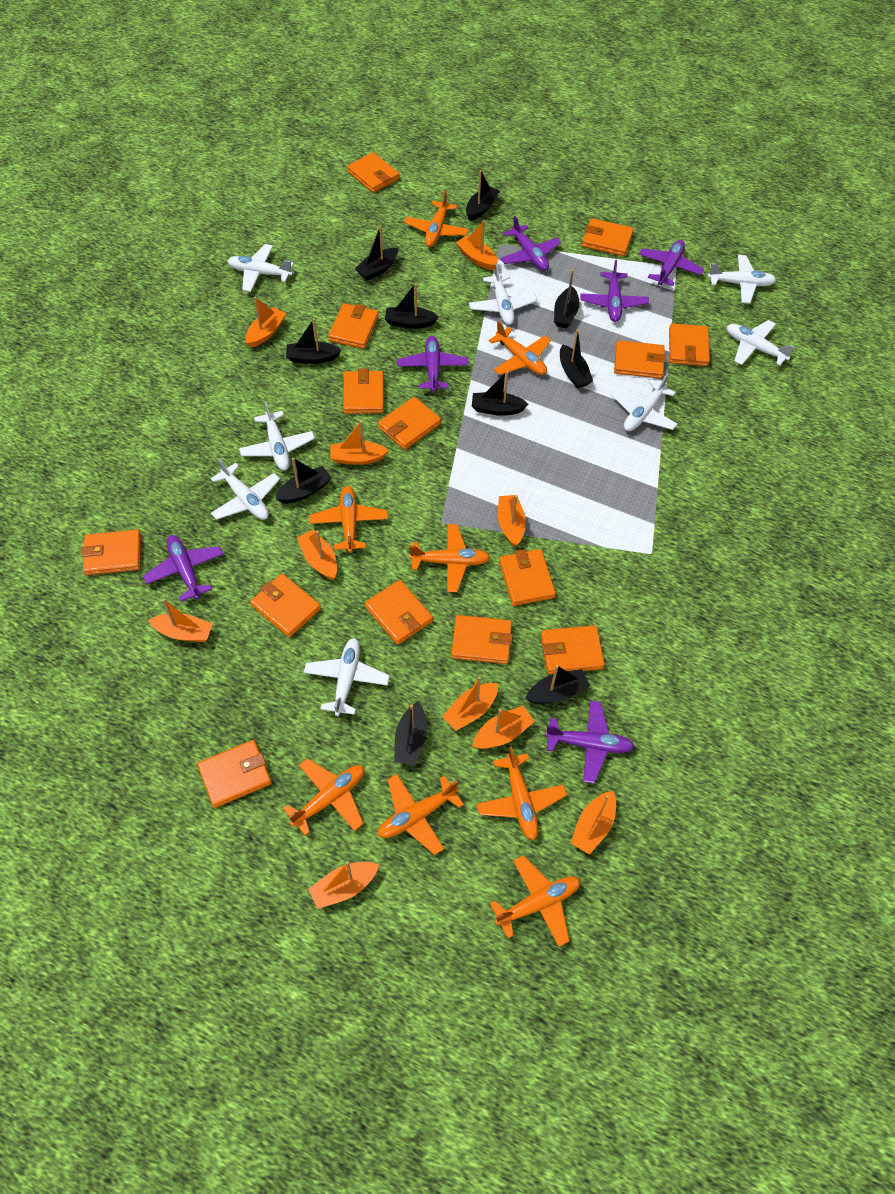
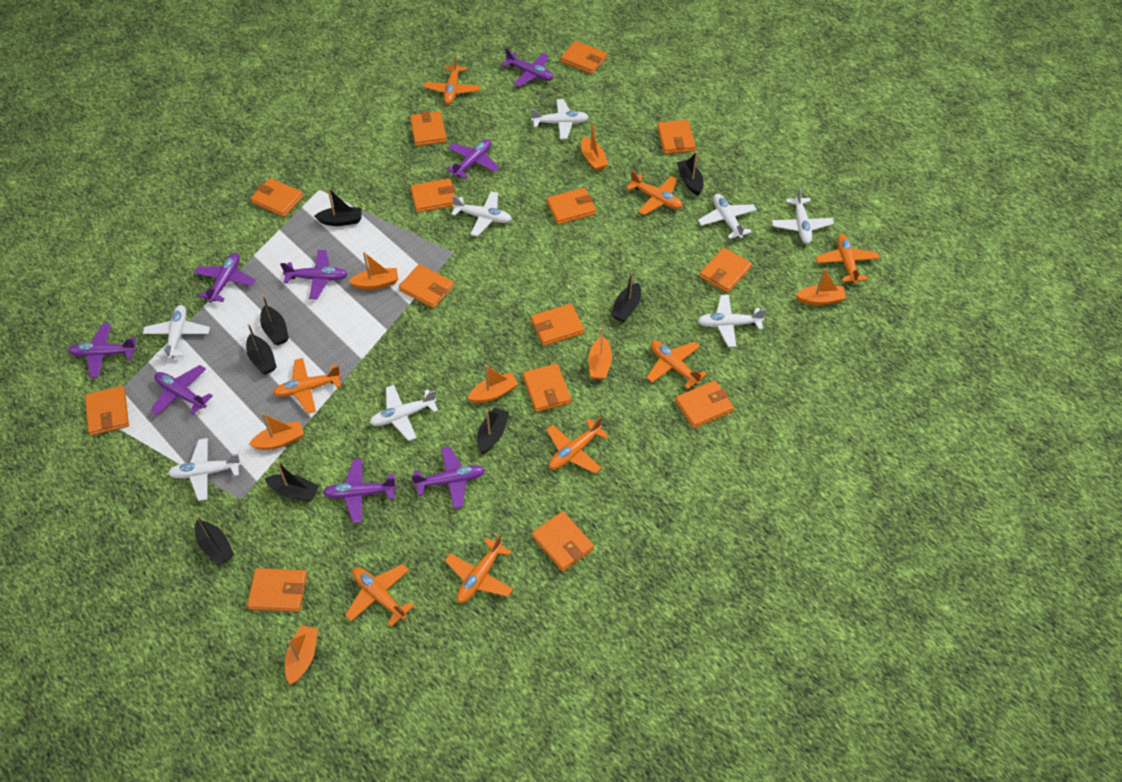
black boat: 10 -> 8
orange boat: 10 -> 7
purple plane: 6 -> 8

